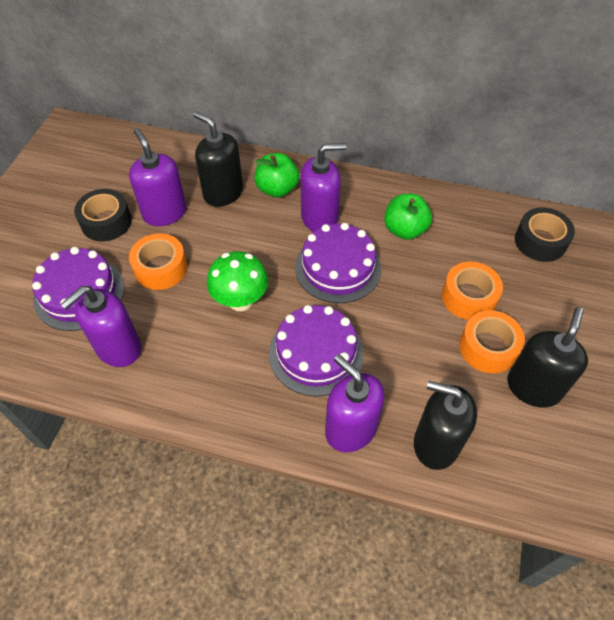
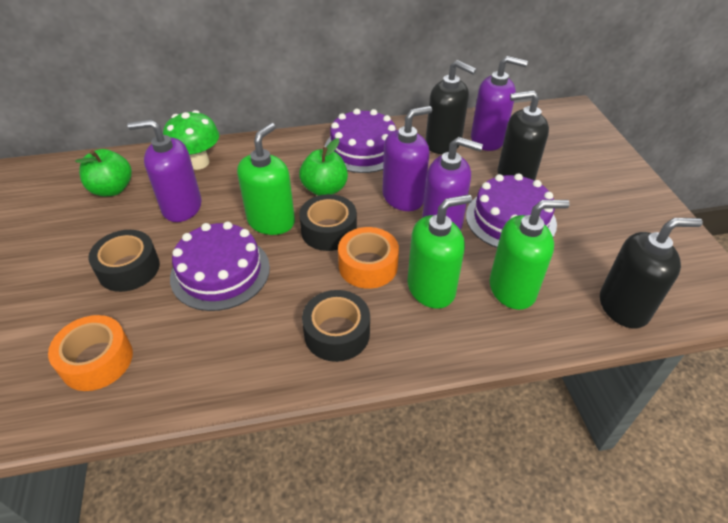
black tape: 2 -> 3
green soap dispenser: 0 -> 3
orange tape: 3 -> 2

